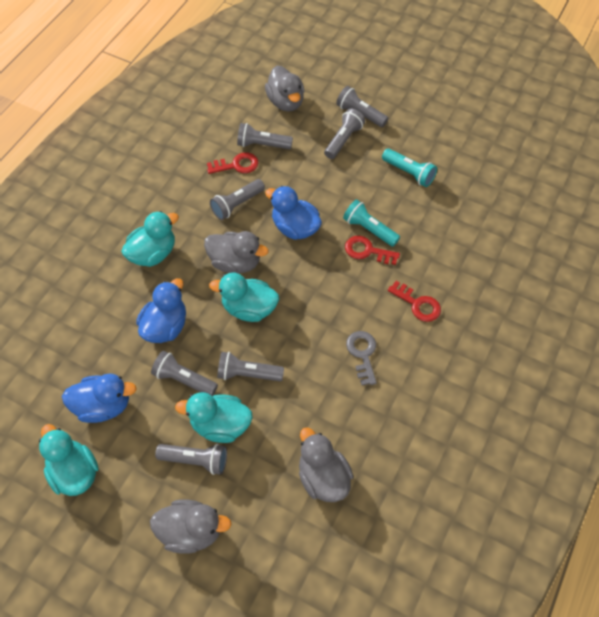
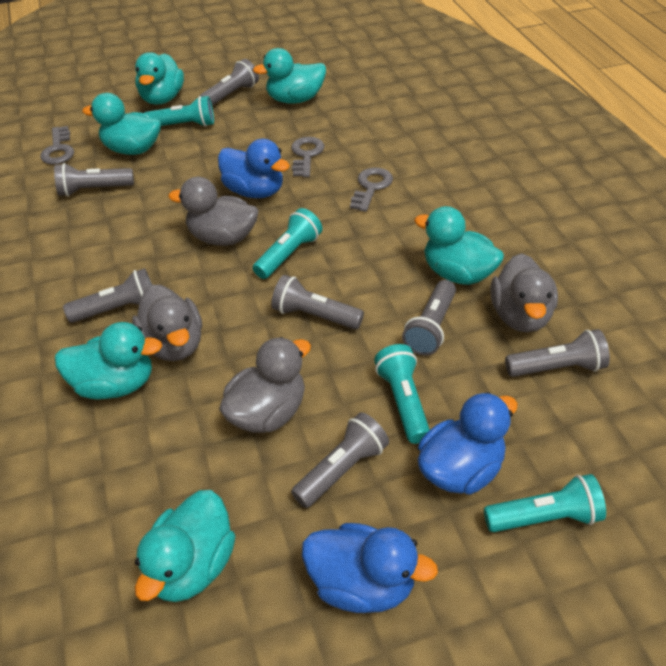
grey key: 1 -> 3
red key: 3 -> 0
turquoise duck: 4 -> 6
turquoise flashlight: 2 -> 4

